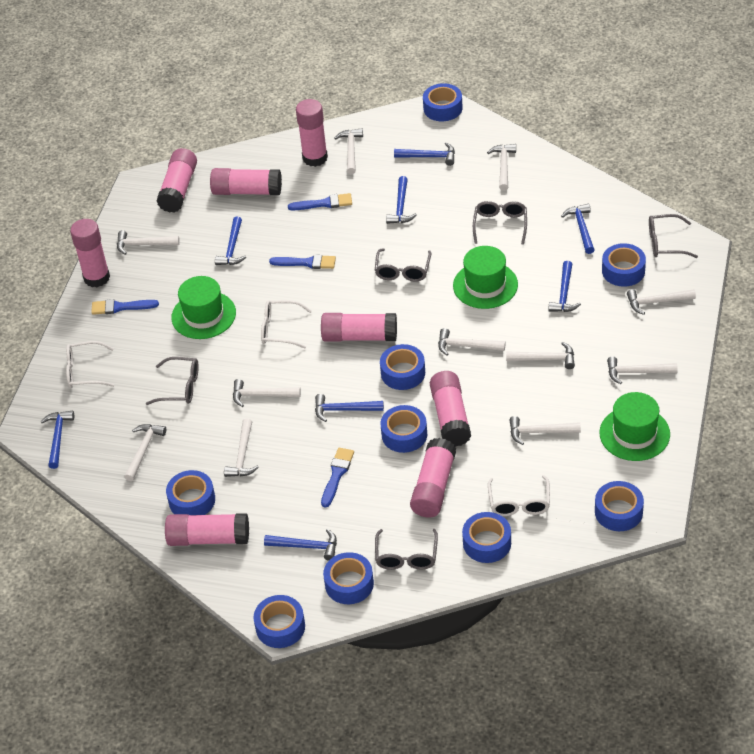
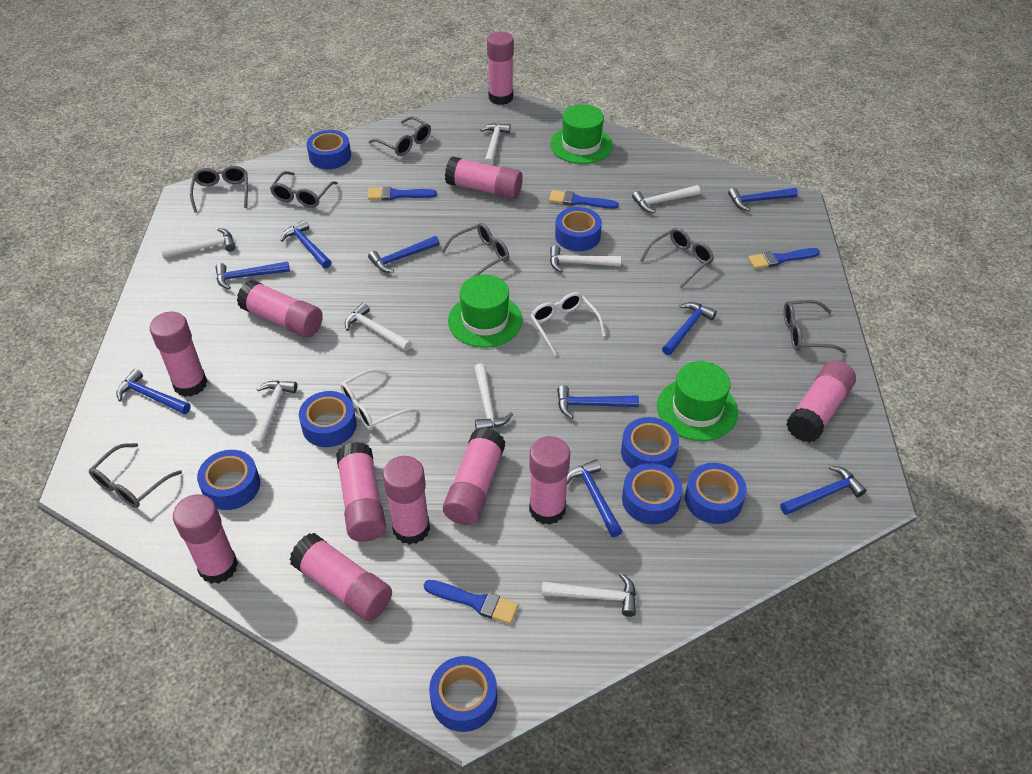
blue hammer: 8 -> 9
blue tape: 9 -> 8
grey glasses: 5 -> 7
pink glue stick: 8 -> 11
white glasses: 3 -> 2
white hammer: 11 -> 8

